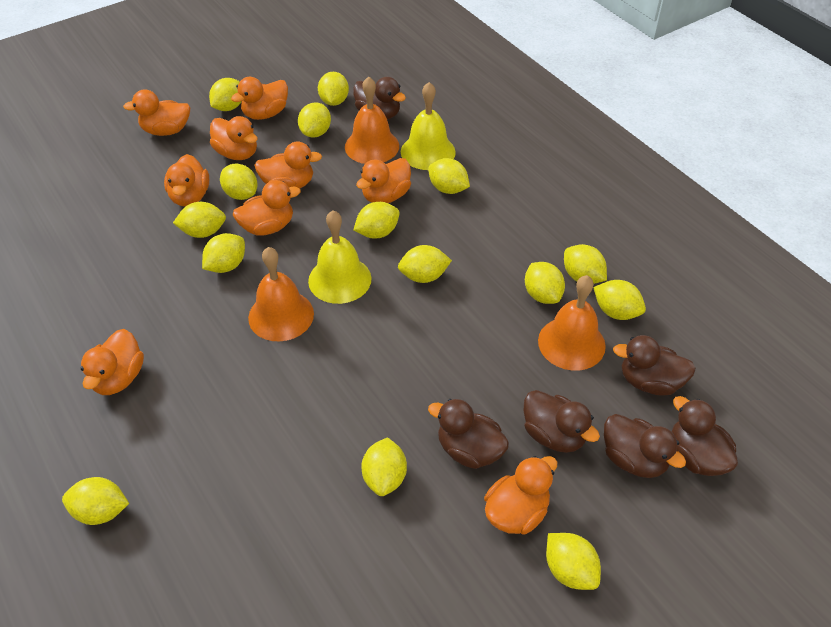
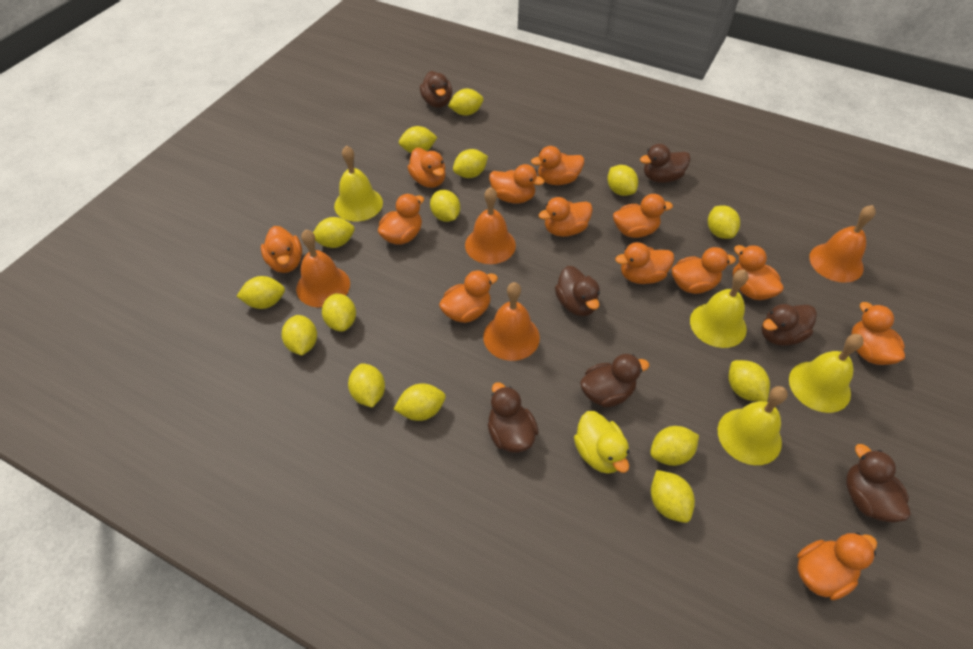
brown duck: 6 -> 7
orange bell: 3 -> 4
orange duck: 9 -> 13
yellow bell: 2 -> 4
yellow duck: 0 -> 1

